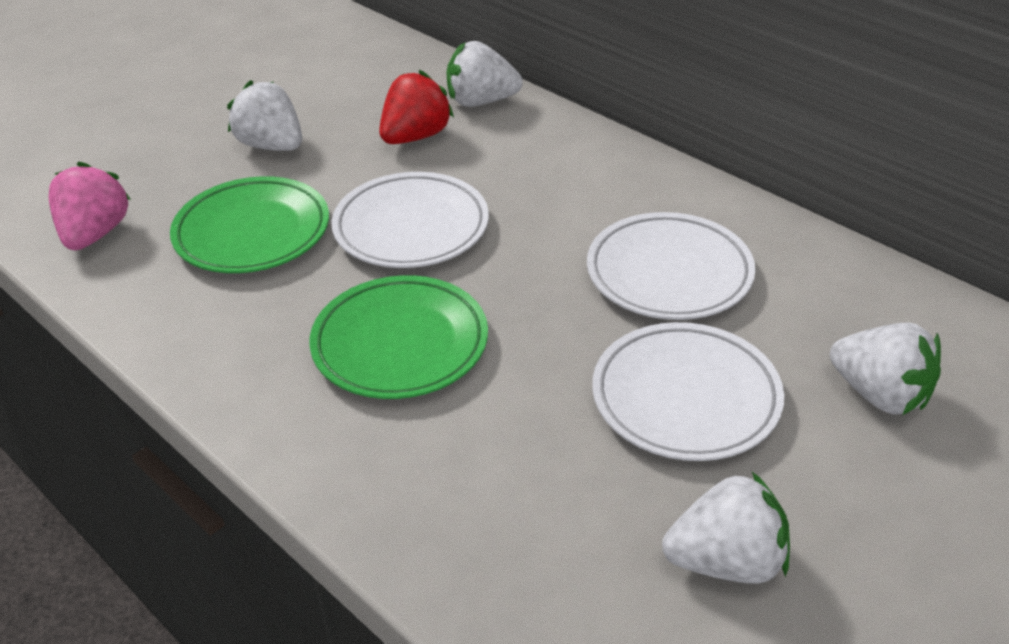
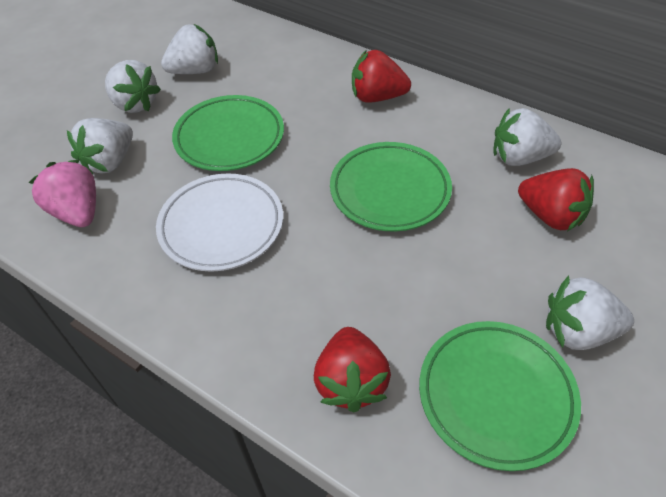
green plate: 2 -> 3
red strawberry: 1 -> 3
white plate: 3 -> 1
white strawberry: 4 -> 5

